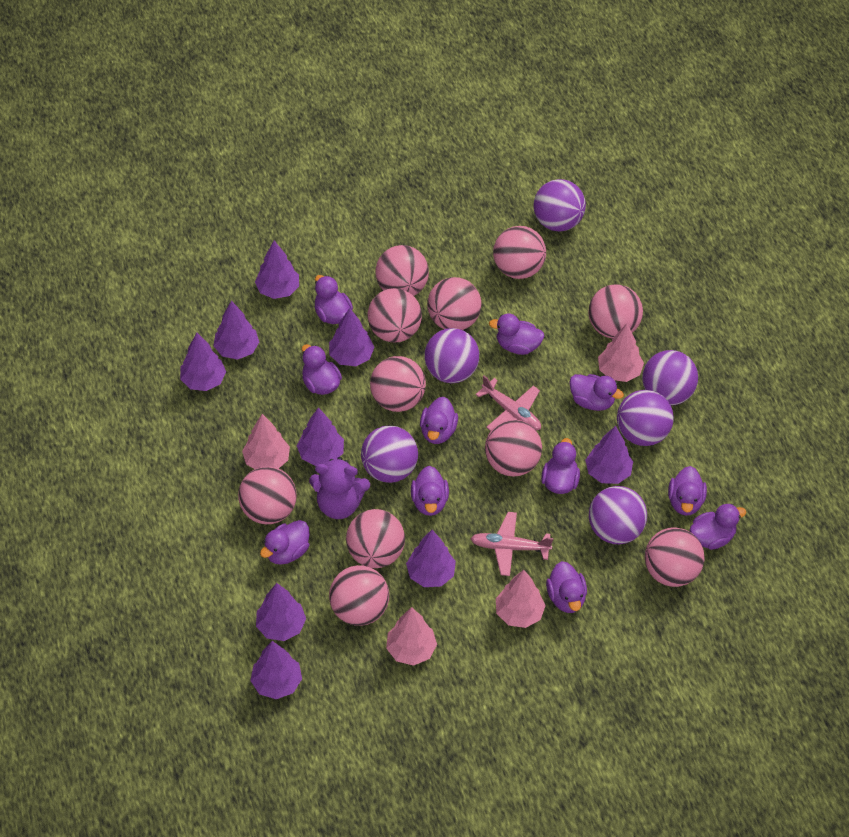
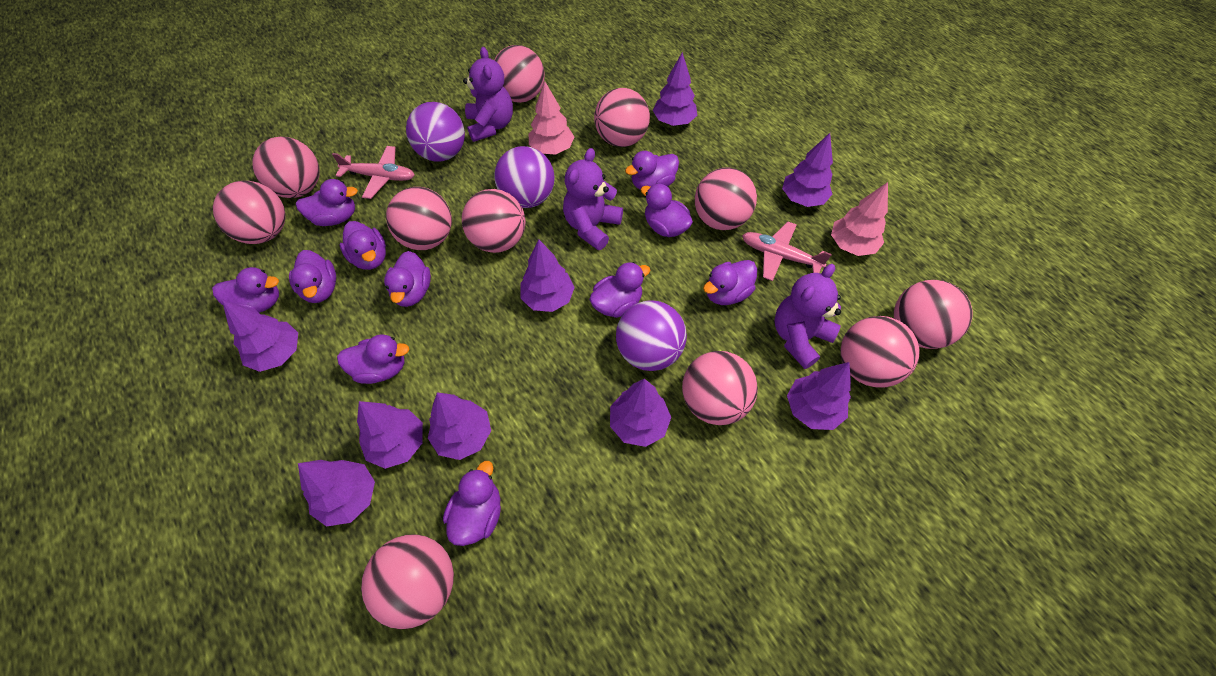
pink tree: 4 -> 2
purple ball: 6 -> 3
purple teddy bear: 1 -> 3

